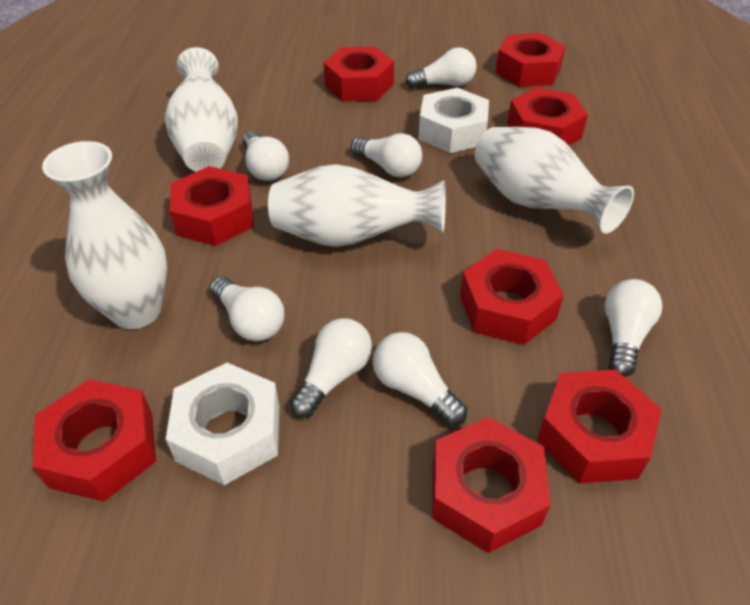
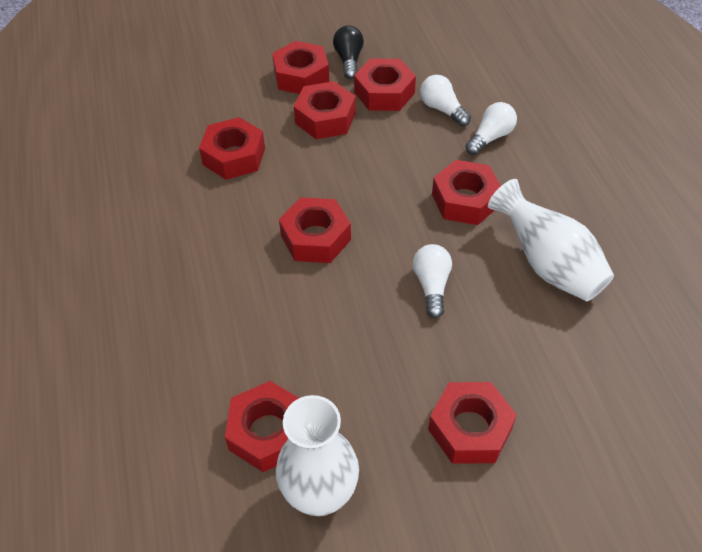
black light bulb: 0 -> 1
white light bulb: 7 -> 3
white nut: 2 -> 0
white vase: 4 -> 2

